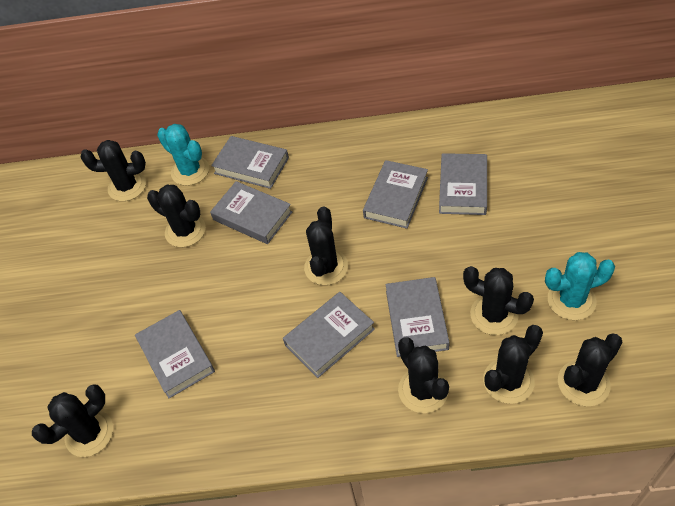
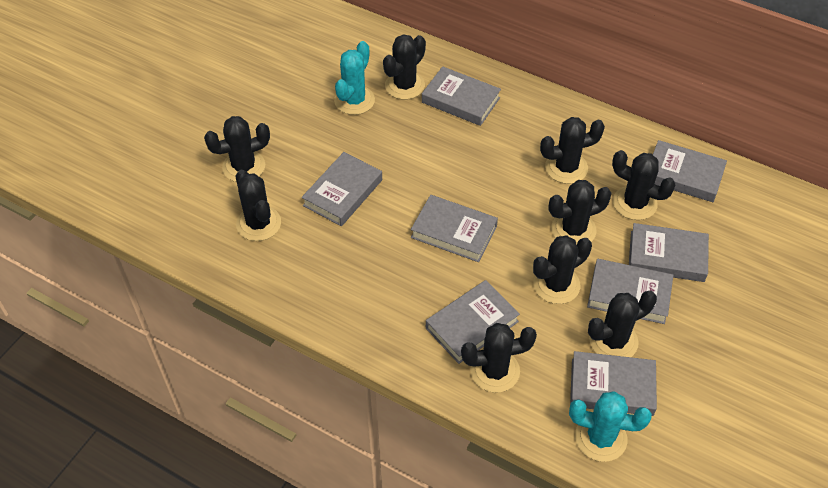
black cactus: 8 -> 9
grey book: 7 -> 8

